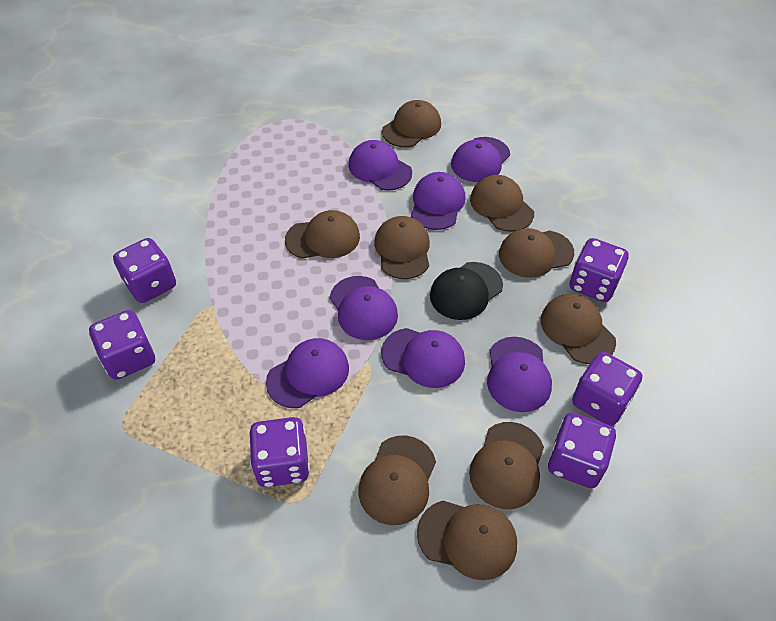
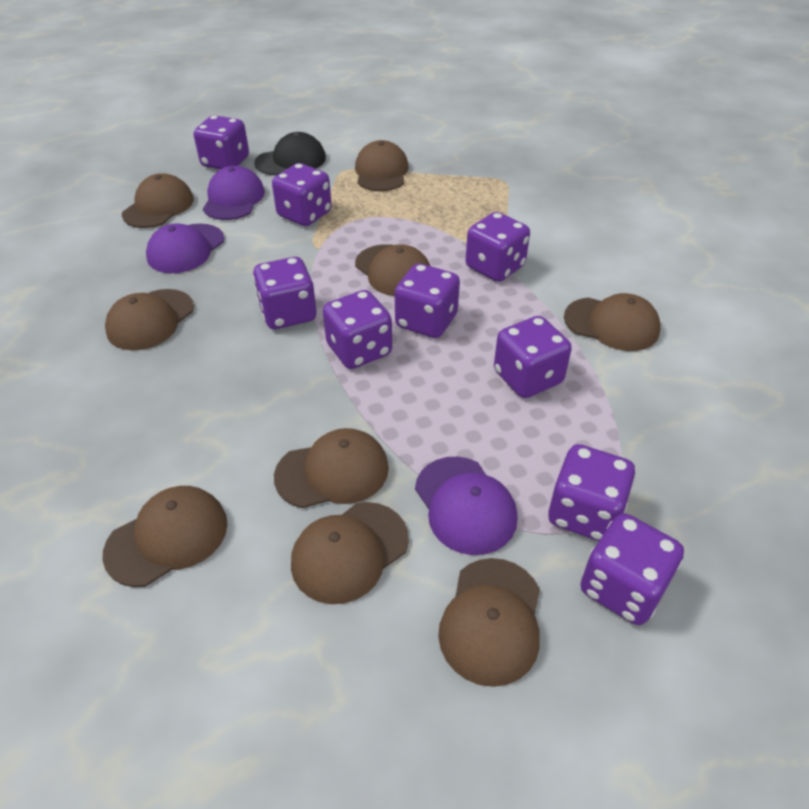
purple cap: 7 -> 3
purple dice: 6 -> 9

